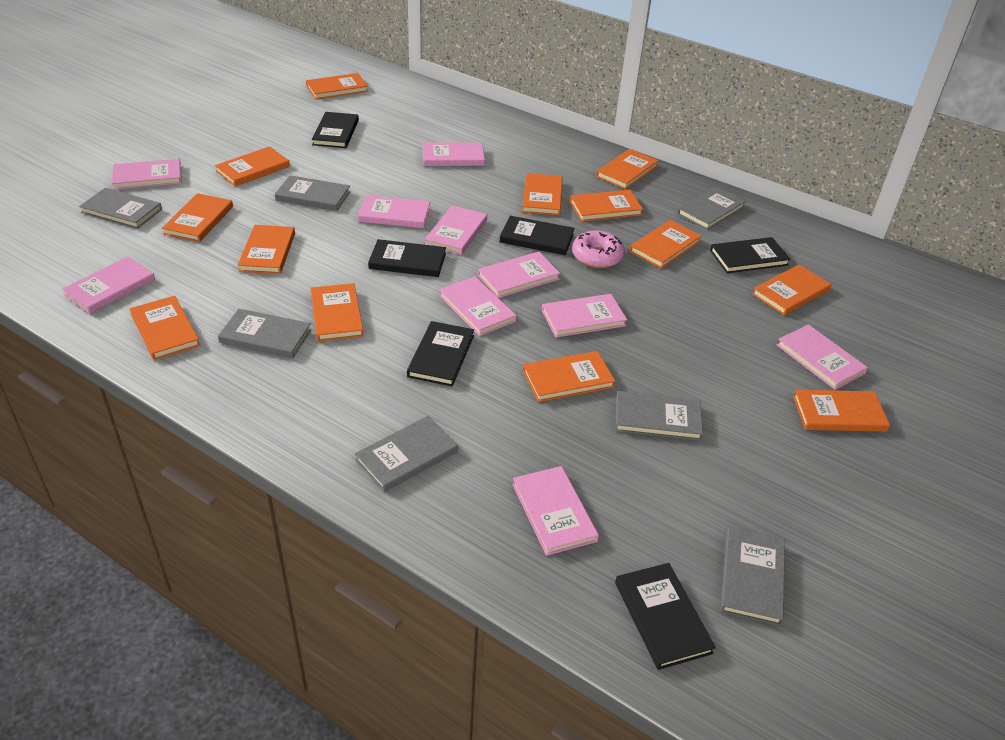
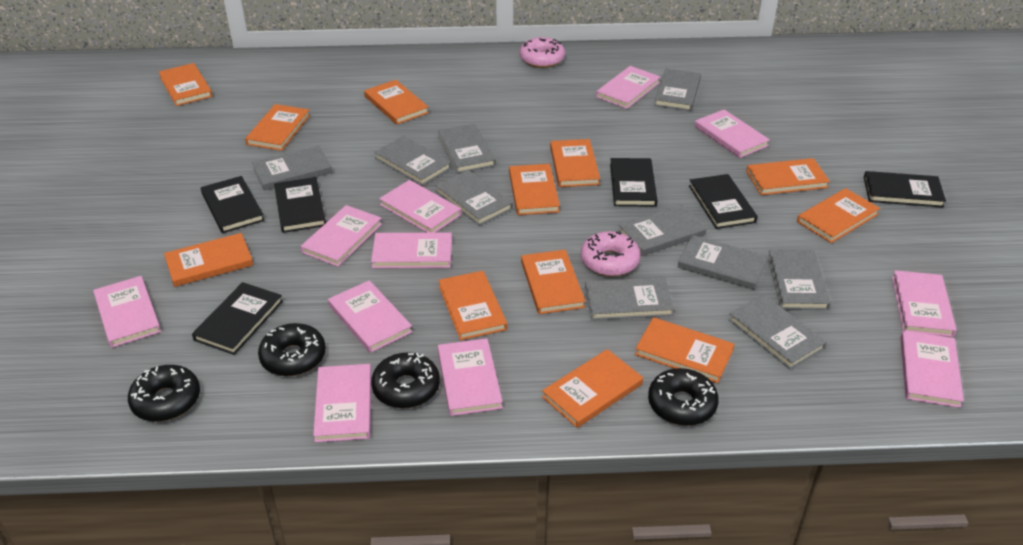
black donut: 0 -> 4
grey book: 7 -> 10
orange book: 13 -> 12
pink book: 10 -> 11
pink donut: 1 -> 2

